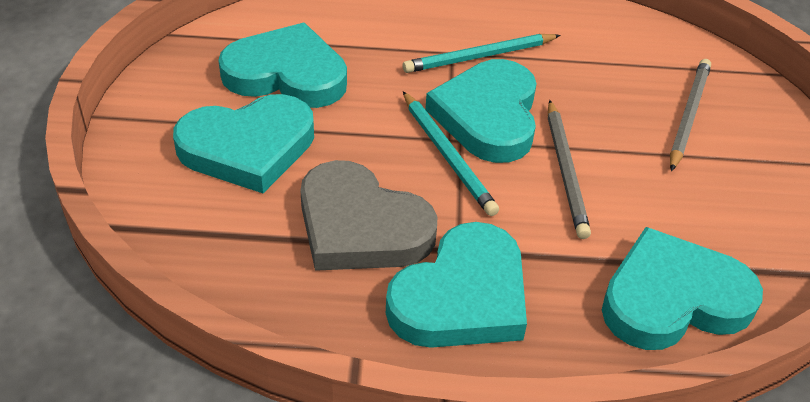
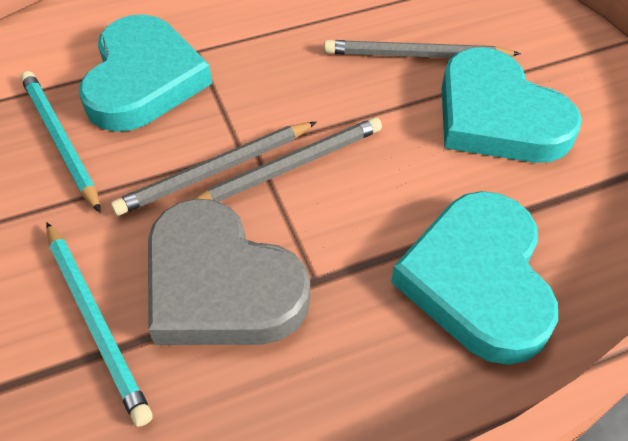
grey pencil: 2 -> 3
turquoise heart: 5 -> 3

